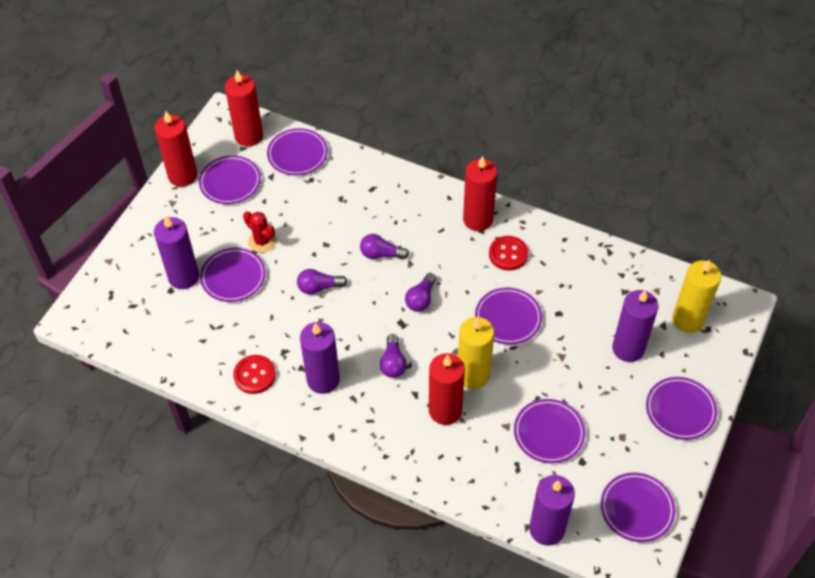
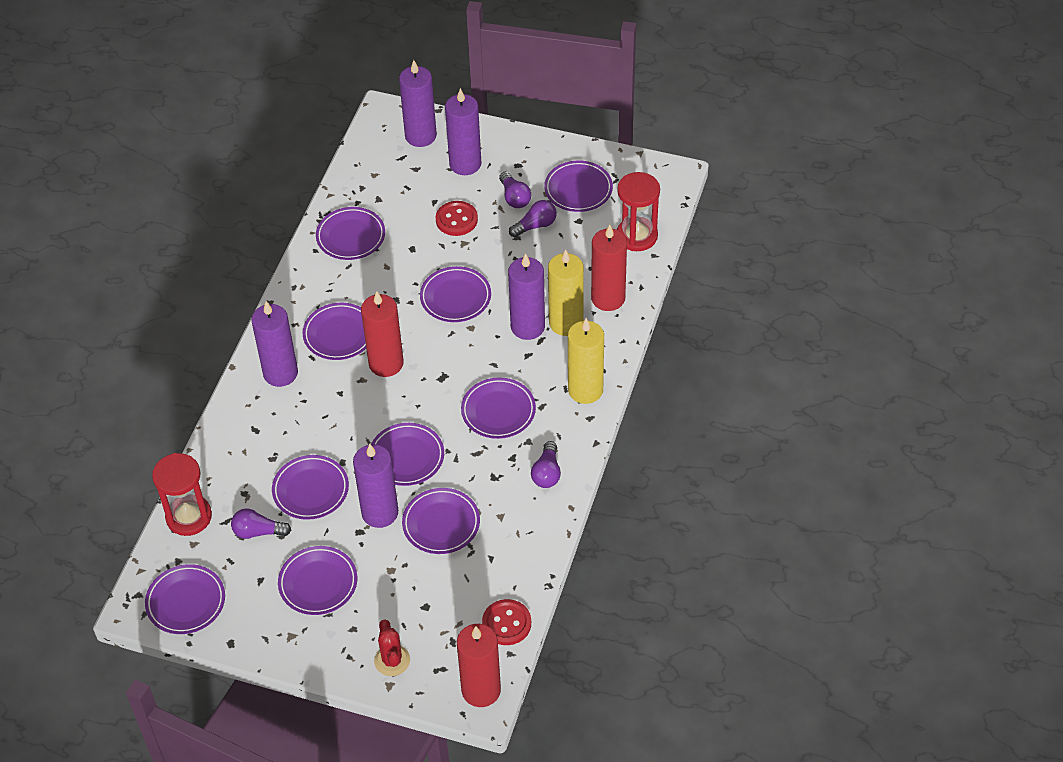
purple candle: 4 -> 5
purple plate: 7 -> 10
red candle: 4 -> 3
red hourglass: 0 -> 2

